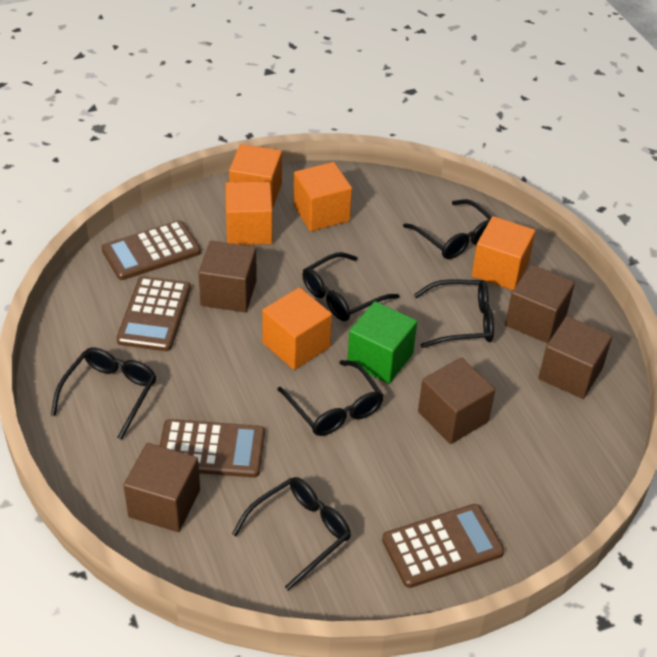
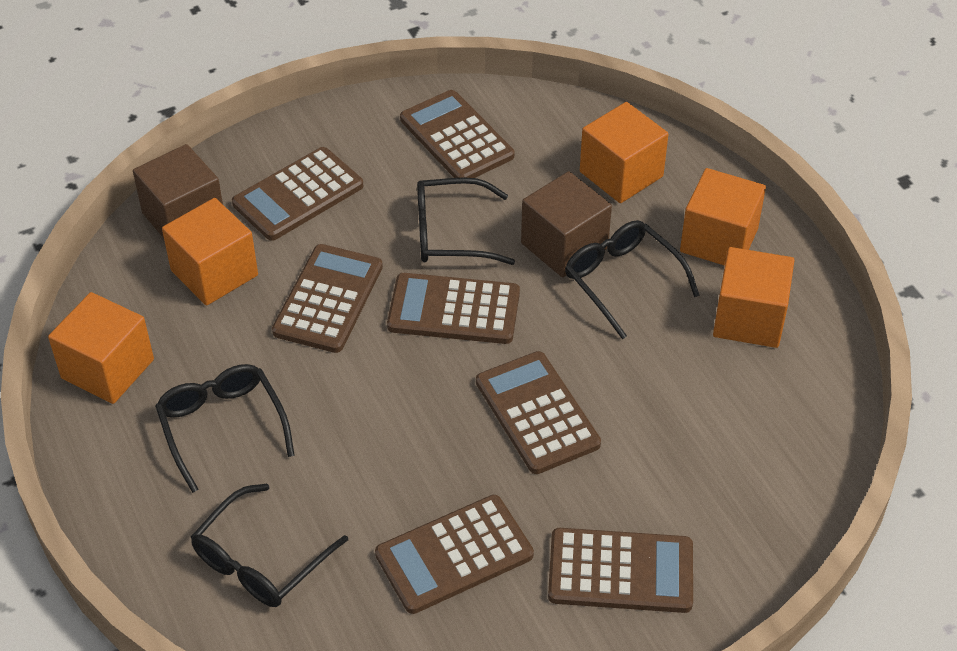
black glasses: 6 -> 4
brown calculator: 4 -> 7
brown cube: 5 -> 2
green cube: 1 -> 0

